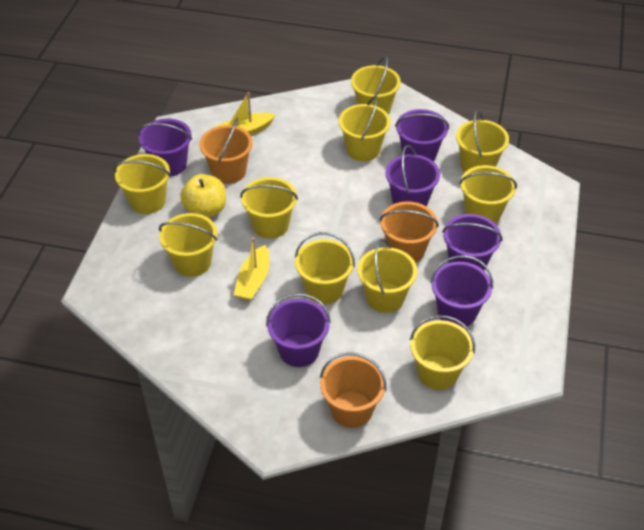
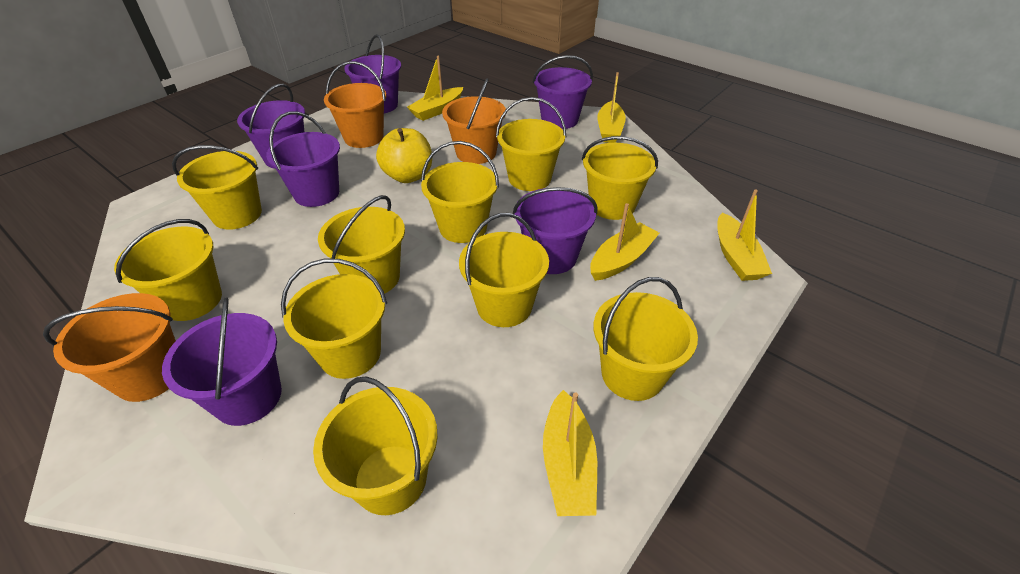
yellow boat: 2 -> 5

